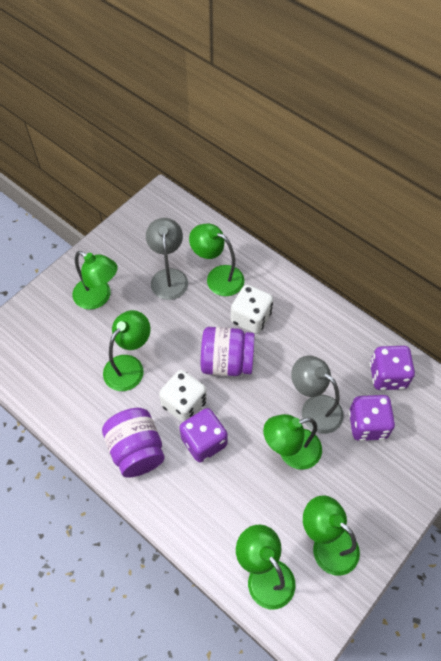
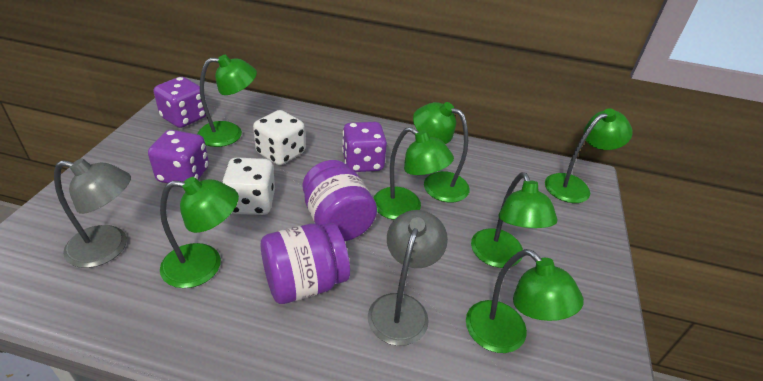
green lamp: 6 -> 7

